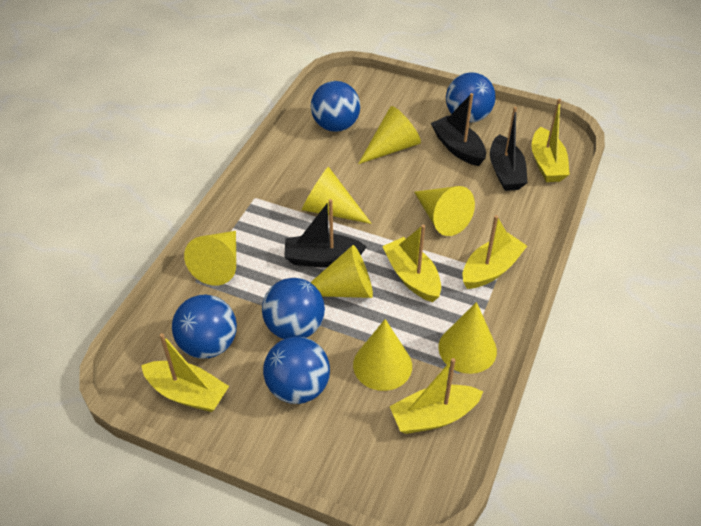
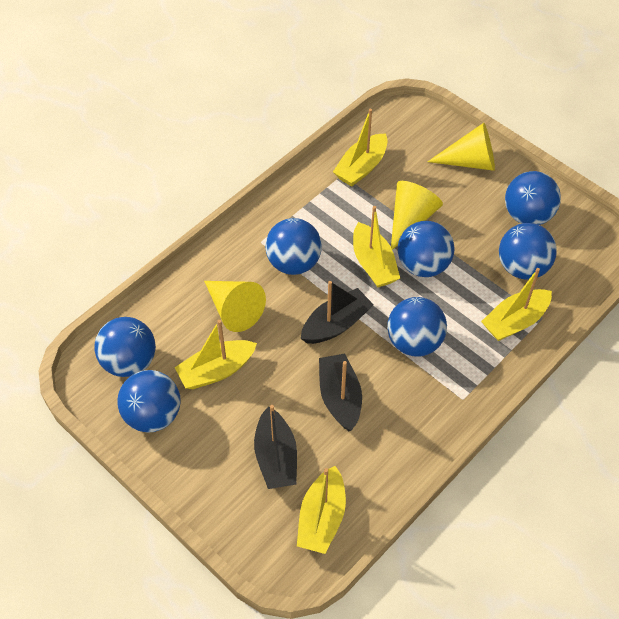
blue ball: 5 -> 7
yellow cone: 7 -> 3

